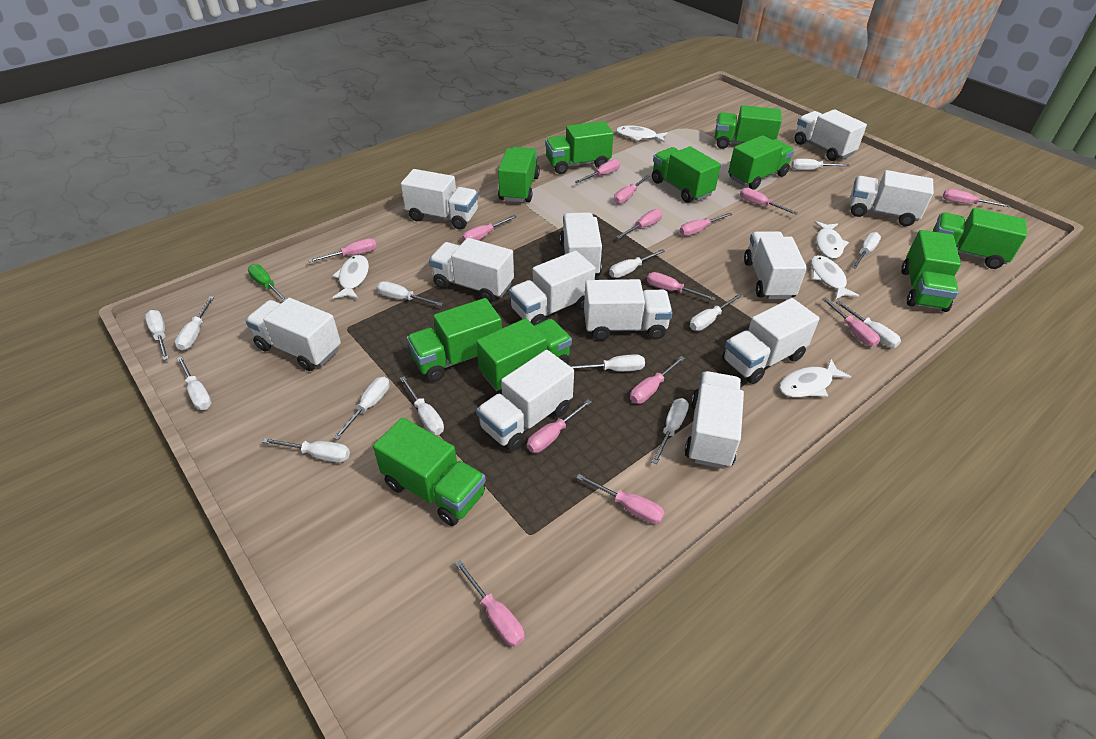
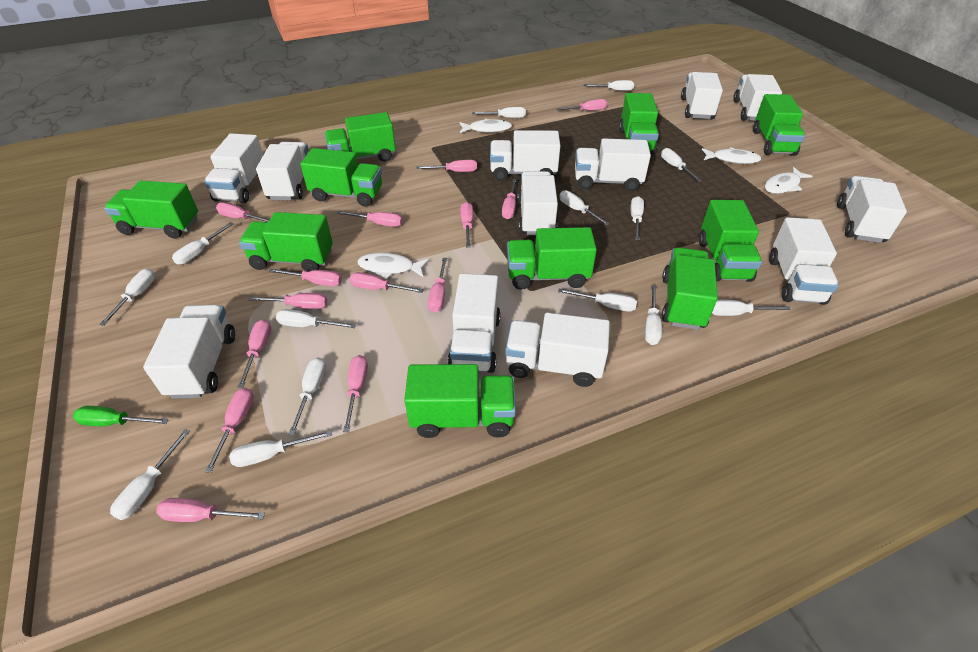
white fish: 5 -> 4

